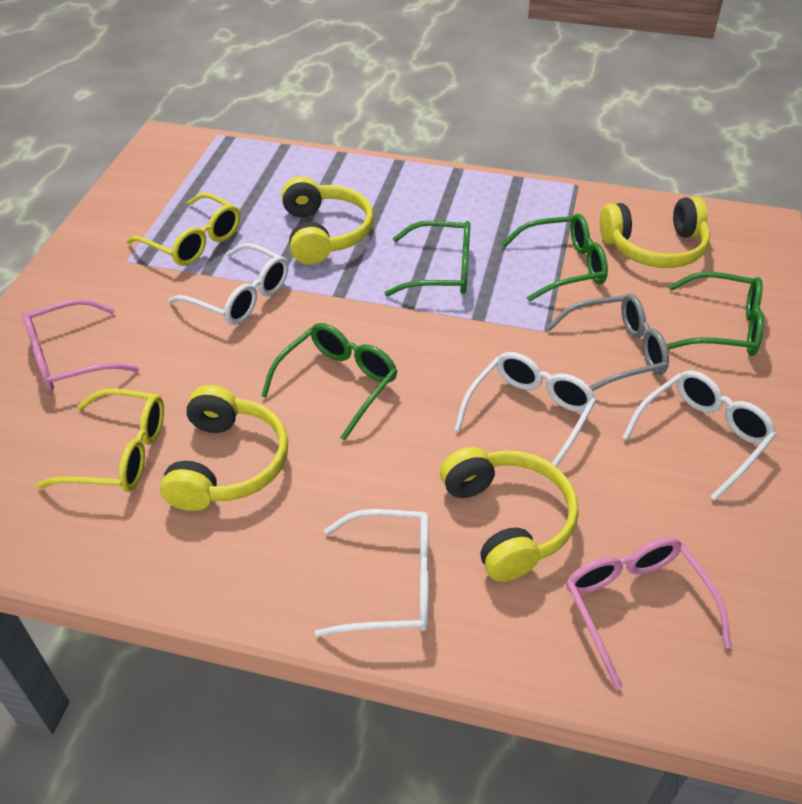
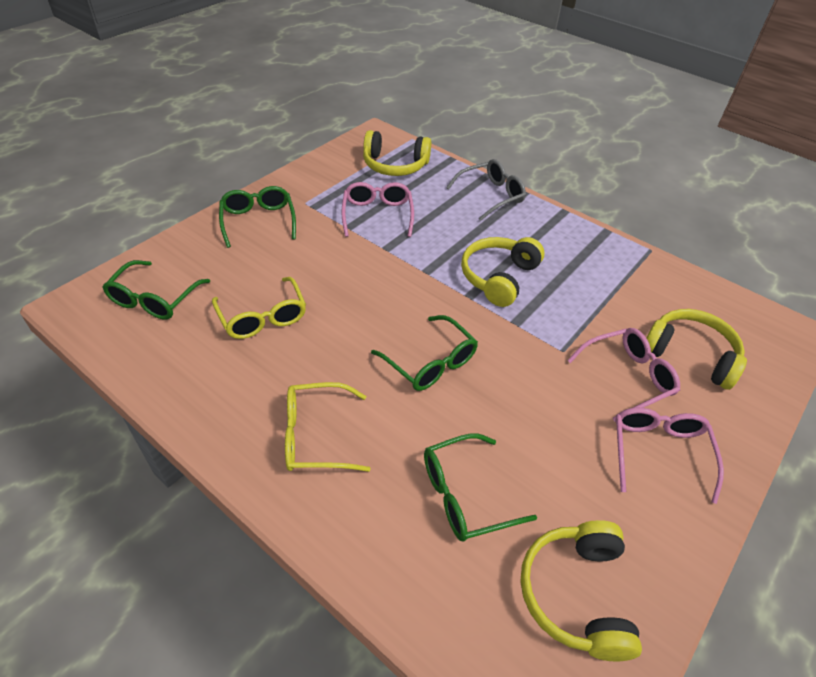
pink glasses: 2 -> 3
white glasses: 4 -> 0

